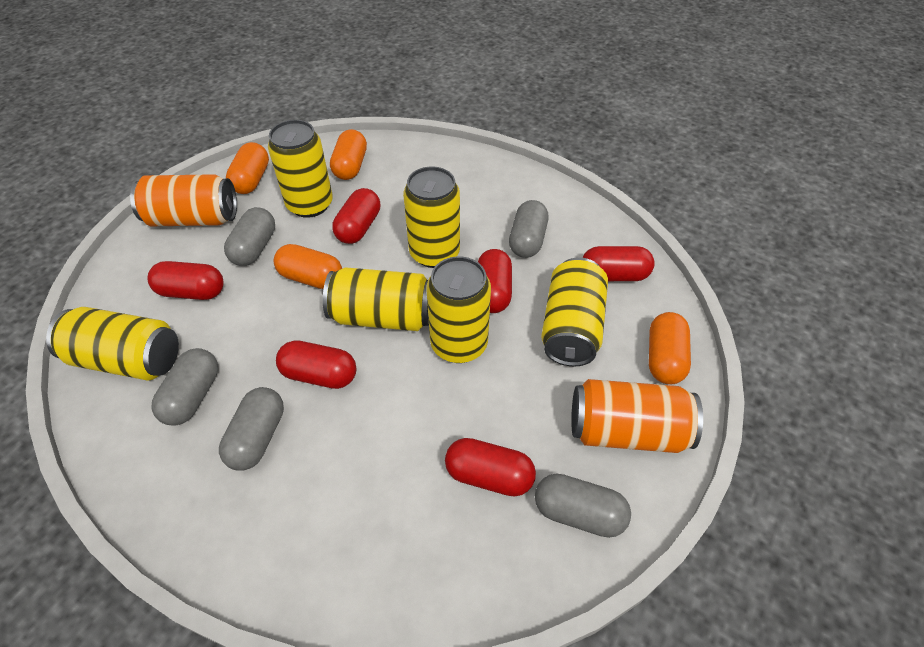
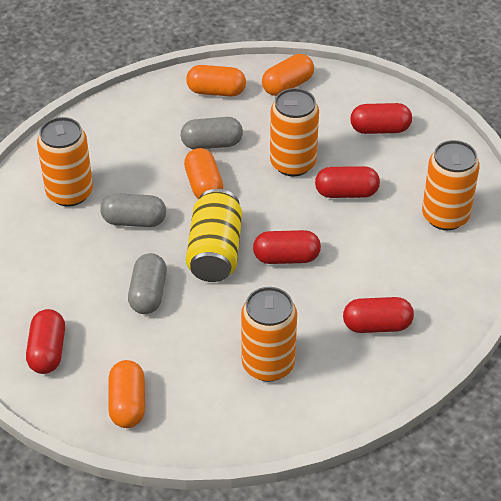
grey capsule: 5 -> 3
orange can: 2 -> 4
red capsule: 6 -> 5
yellow can: 6 -> 1

